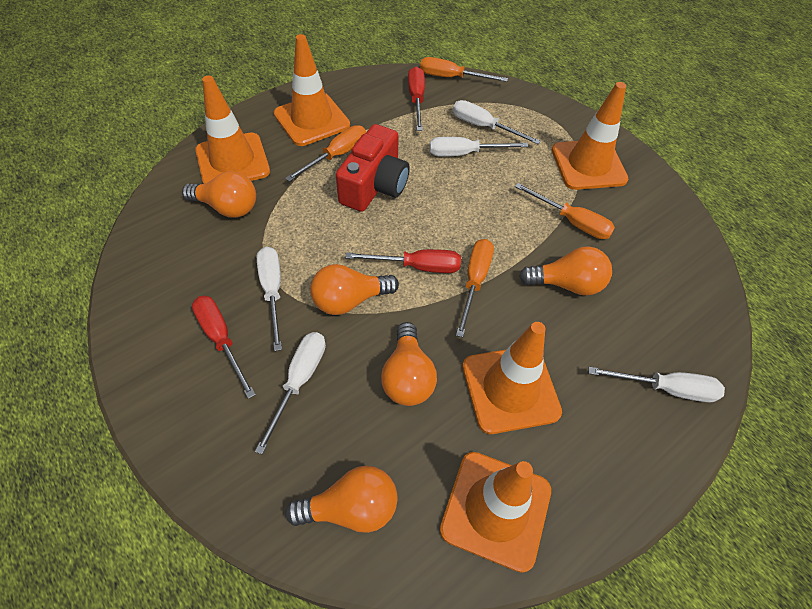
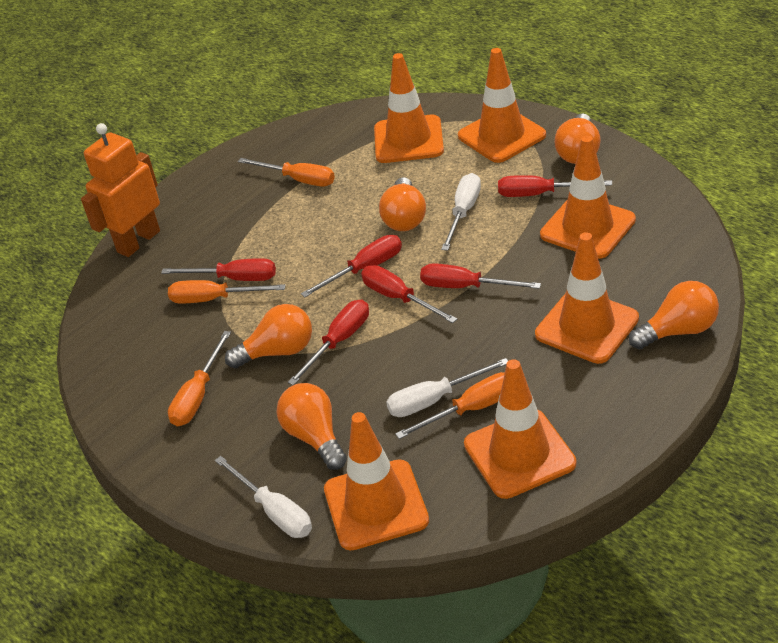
orange robot: 0 -> 1
orange traffic cone: 5 -> 6
red camera: 1 -> 0
red screwdriver: 3 -> 6
white screwdriver: 5 -> 3

